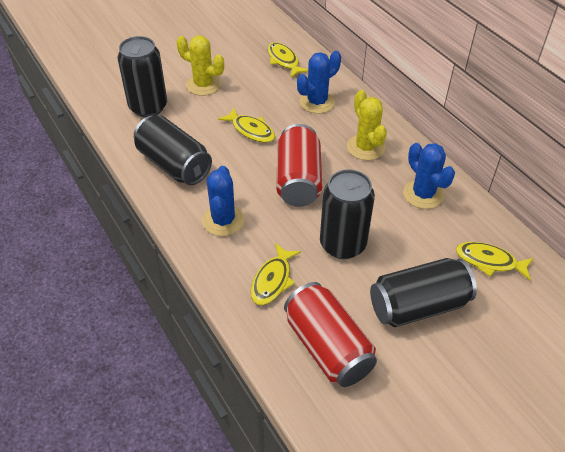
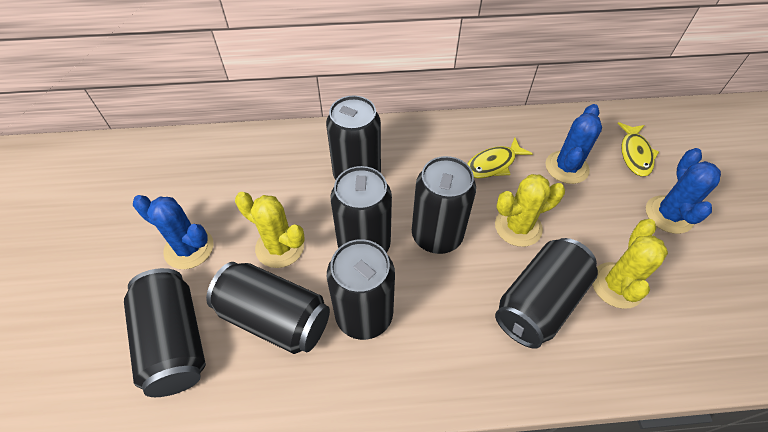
black can: 4 -> 7
red can: 2 -> 0
yellow cactus: 2 -> 3
yellow fish: 4 -> 2

